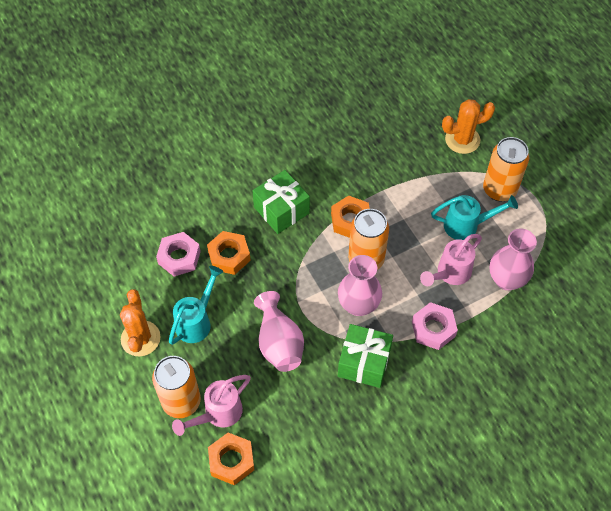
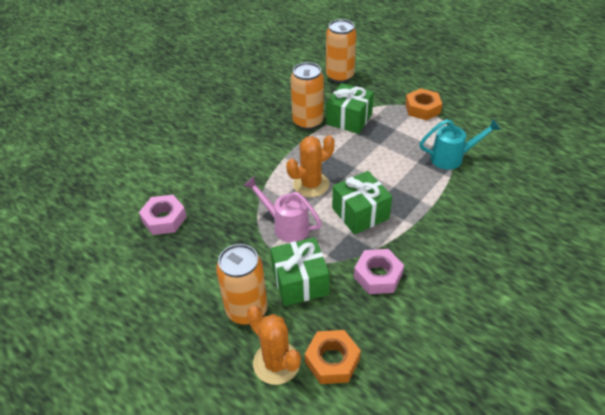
green gift: 2 -> 3
orange nut: 3 -> 2
pink vase: 3 -> 0
pink watering can: 2 -> 1
turquoise watering can: 2 -> 1

